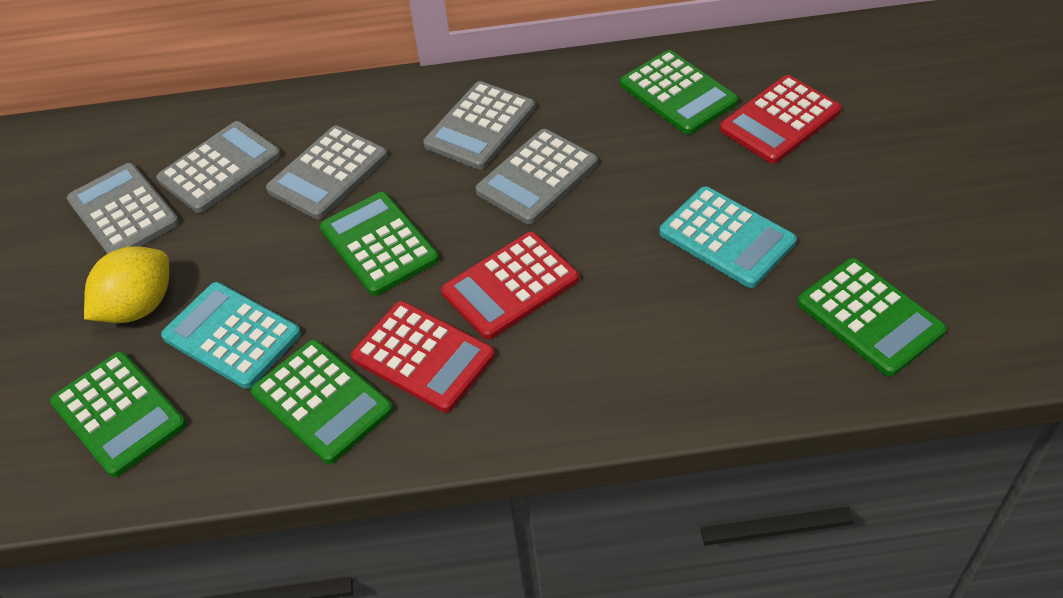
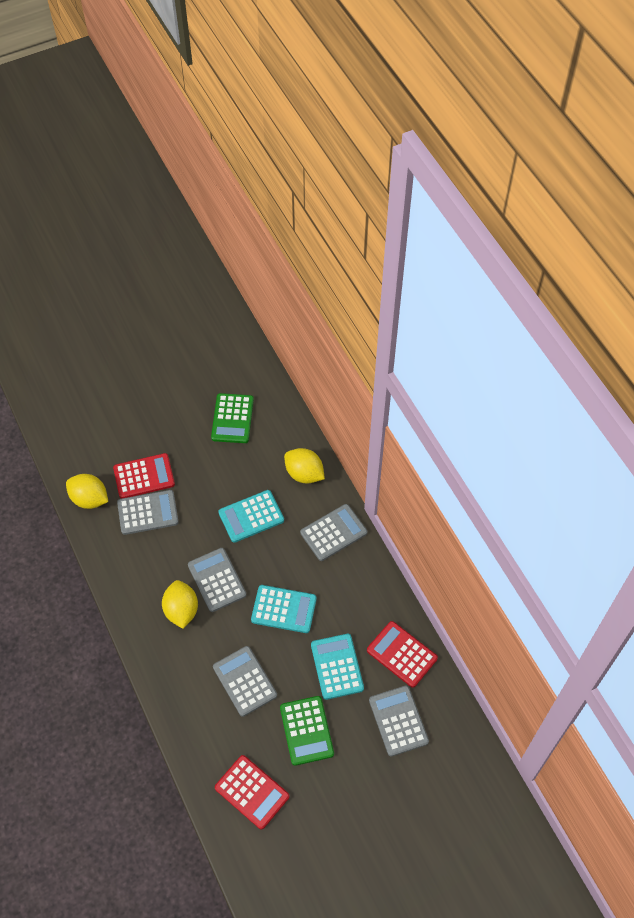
green calculator: 5 -> 2
turquoise calculator: 2 -> 3
yellow lemon: 1 -> 3

